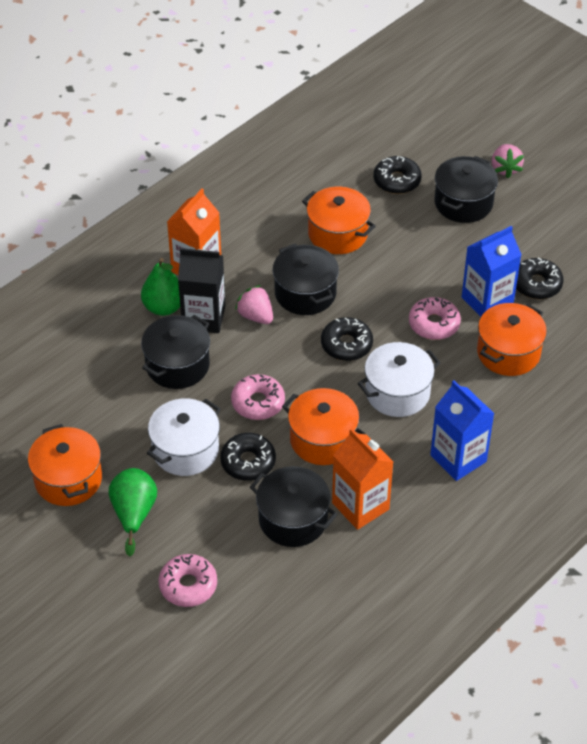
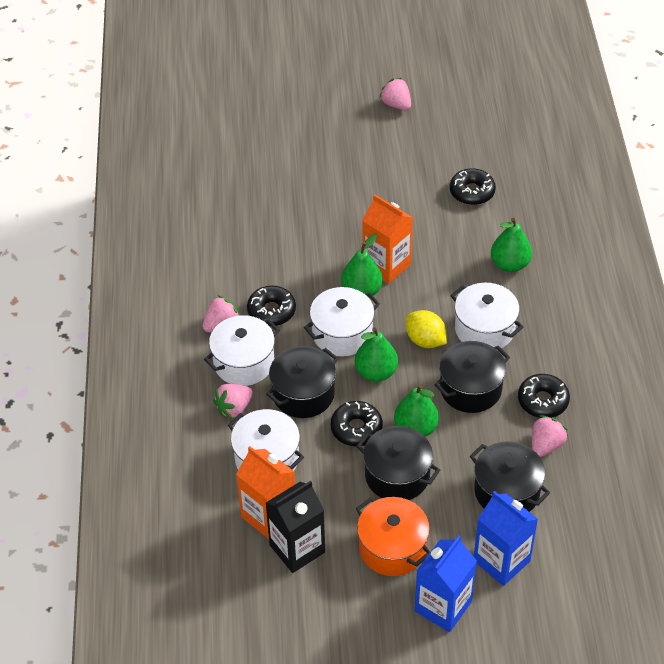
green pear: 2 -> 4
orange pot: 4 -> 1
pink donut: 3 -> 0
pink strawberry: 2 -> 4
white pot: 2 -> 4
yellow lemon: 0 -> 1

